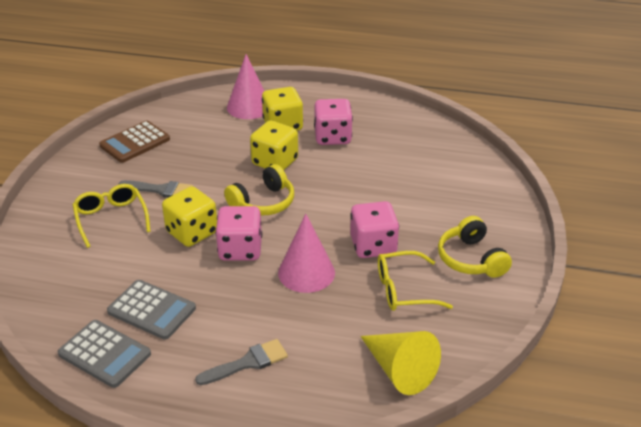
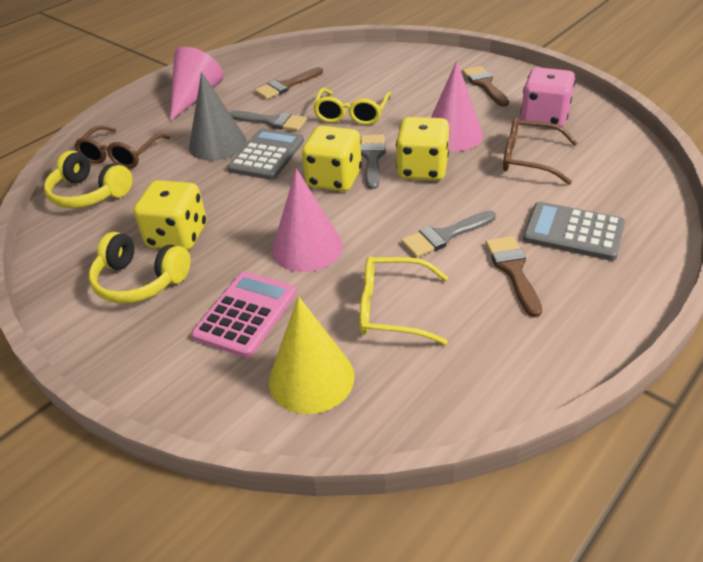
brown brush: 0 -> 3
brown calculator: 1 -> 0
brown glasses: 0 -> 2
grey brush: 2 -> 3
grey cone: 0 -> 1
pink calculator: 0 -> 1
pink cone: 2 -> 3
pink dice: 3 -> 1

